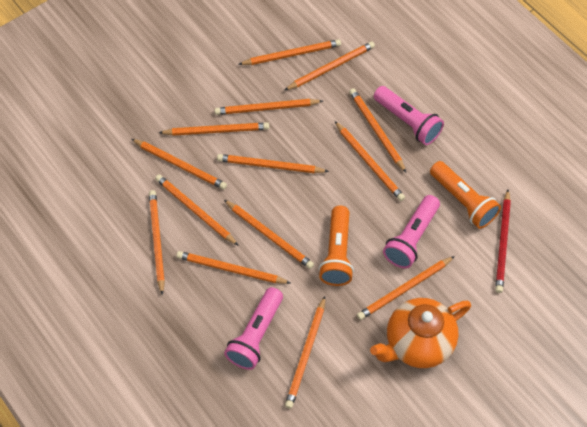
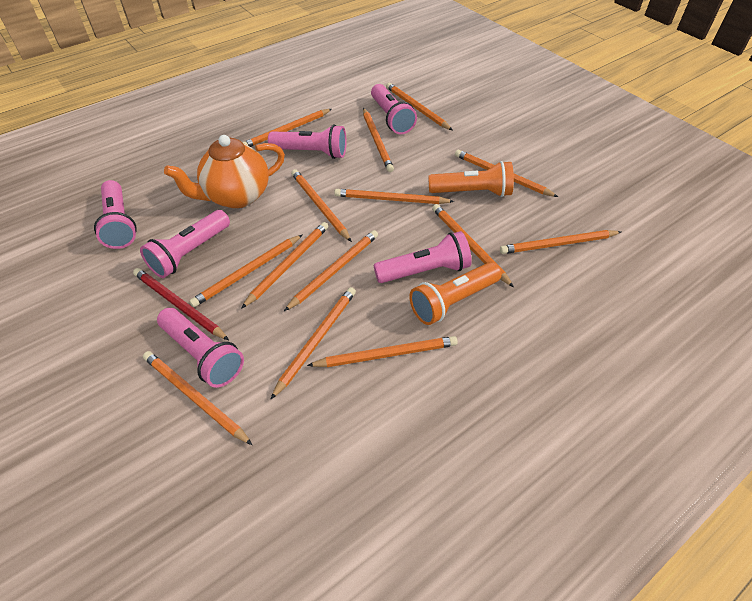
pink flashlight: 3 -> 6

